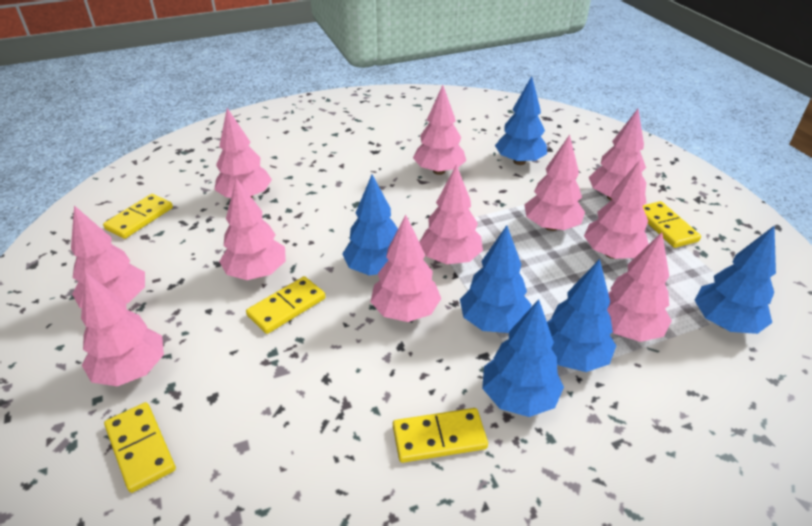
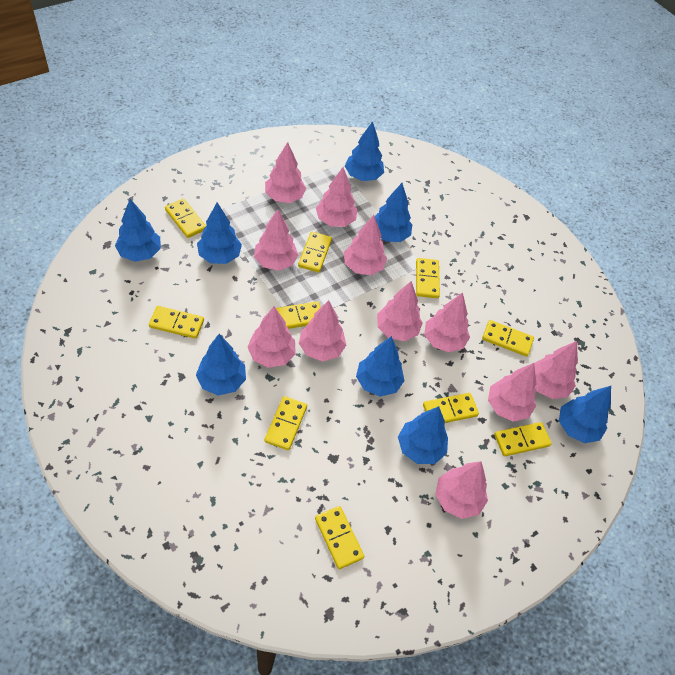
blue tree: 6 -> 8
yellow domino: 5 -> 10

